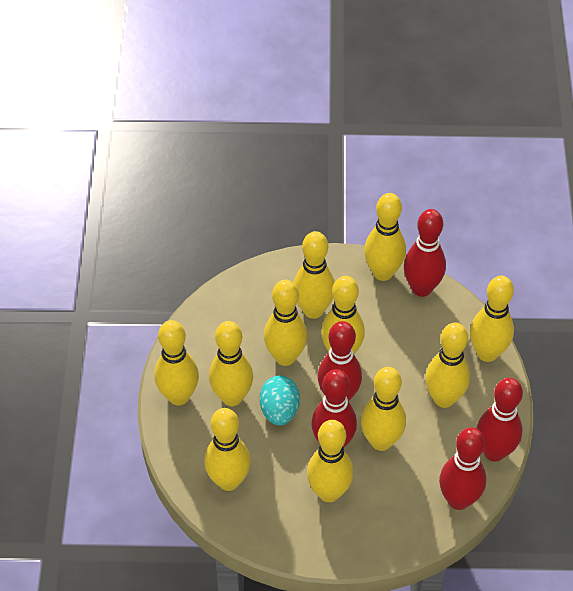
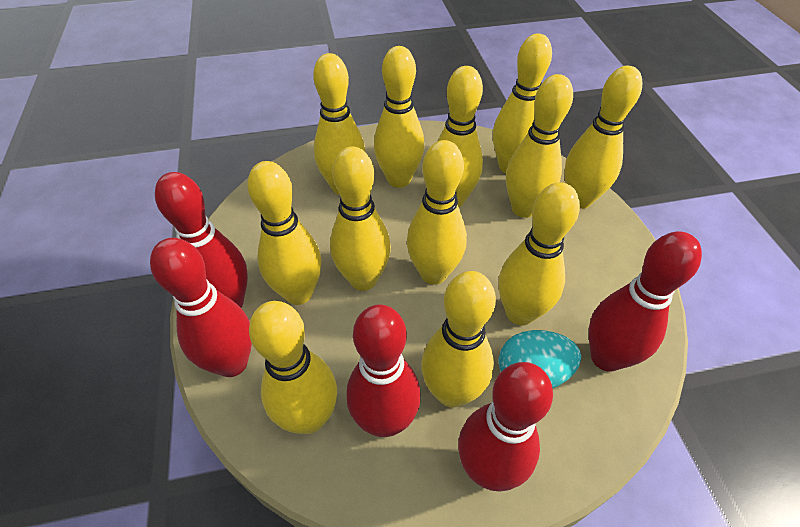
yellow bowling pin: 11 -> 12

